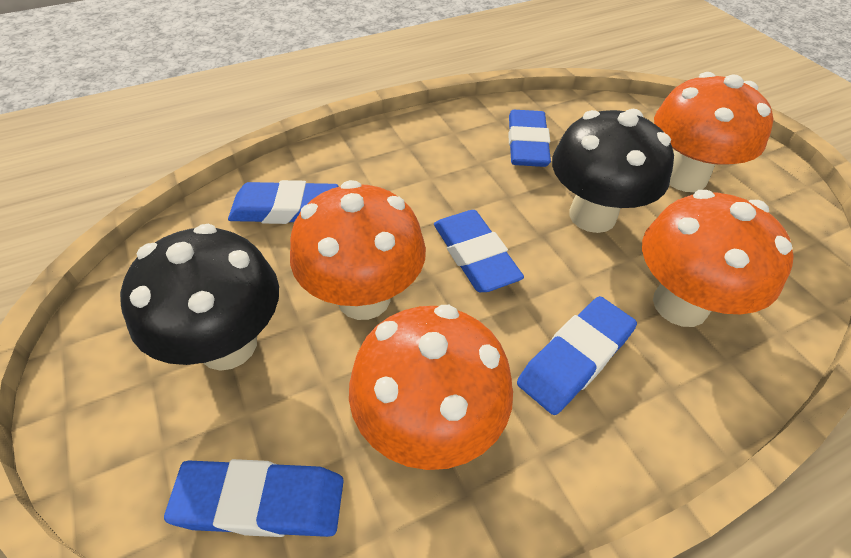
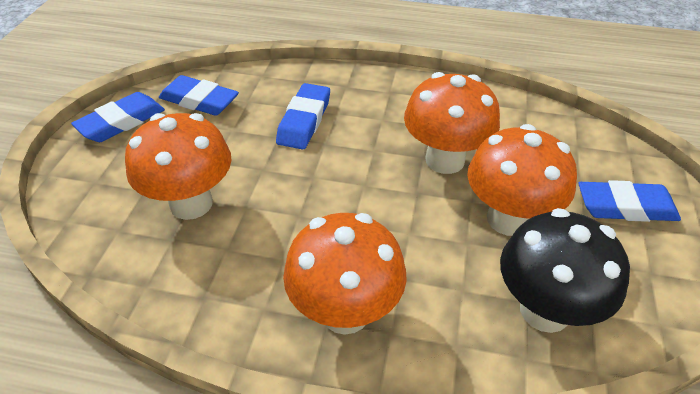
black mushroom: 2 -> 1
blue eraser: 5 -> 4

